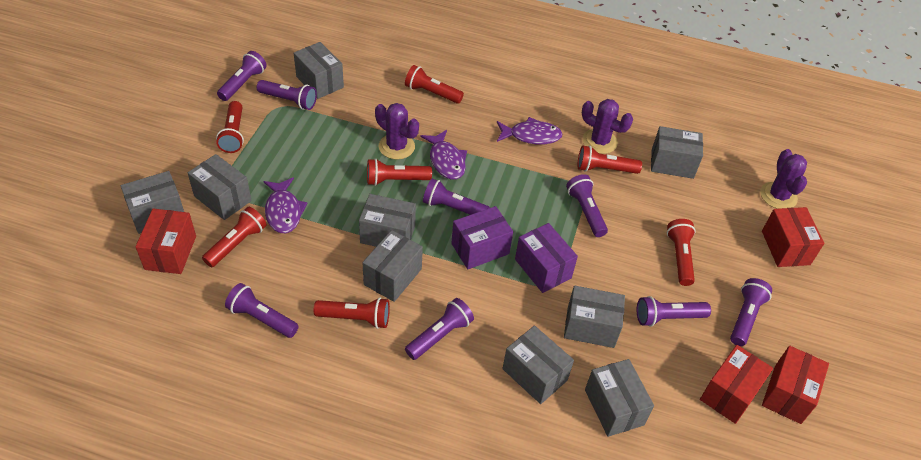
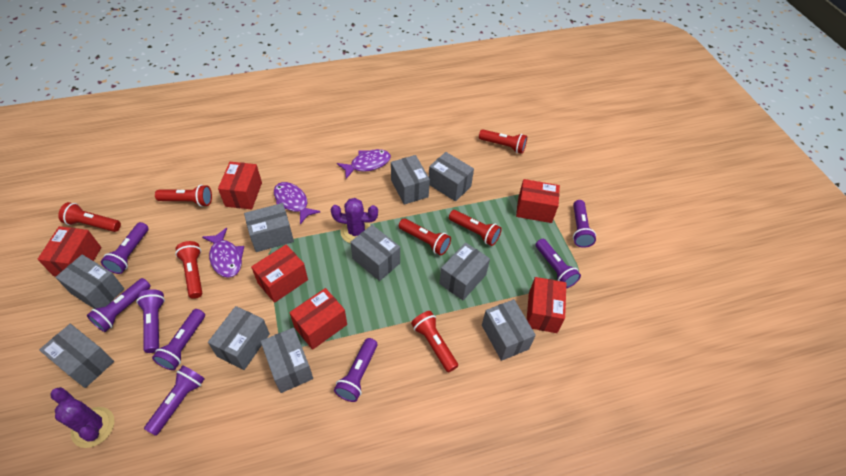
grey box: 9 -> 10
purple box: 2 -> 0
purple cactus: 3 -> 2
red box: 4 -> 6

